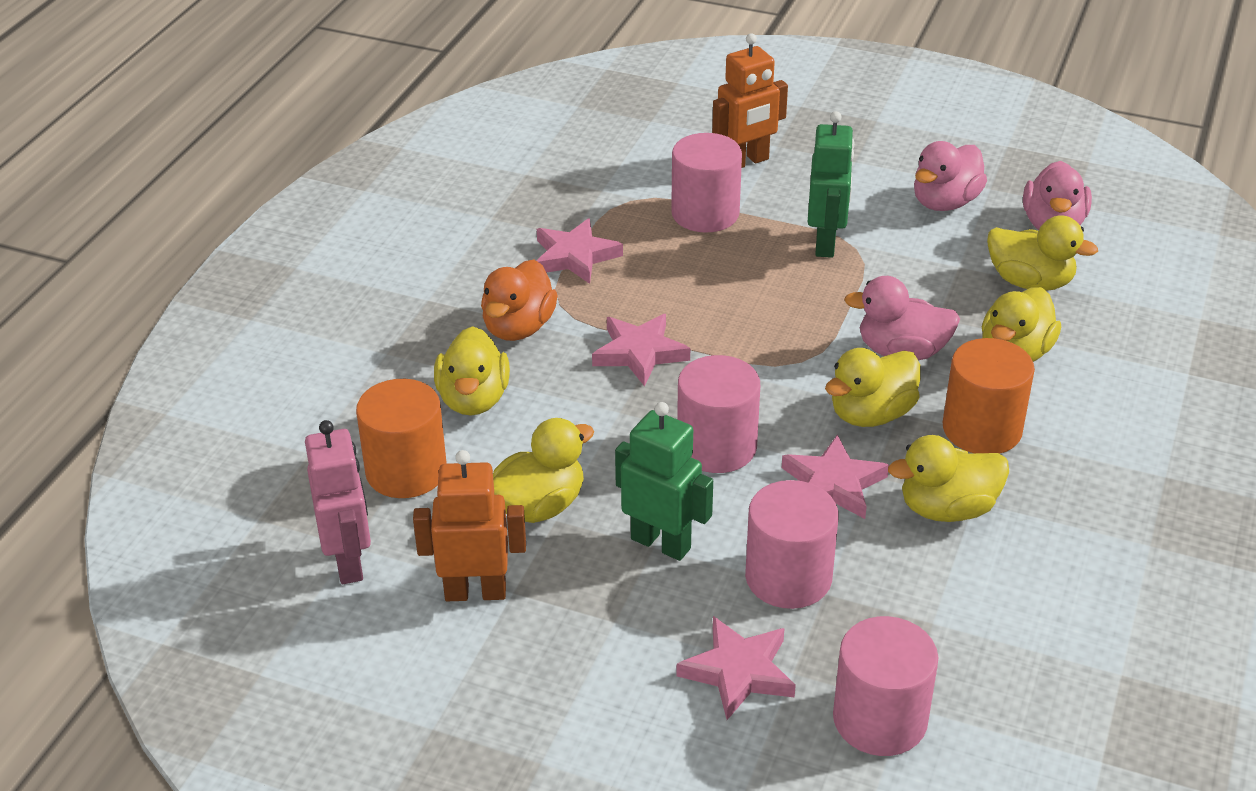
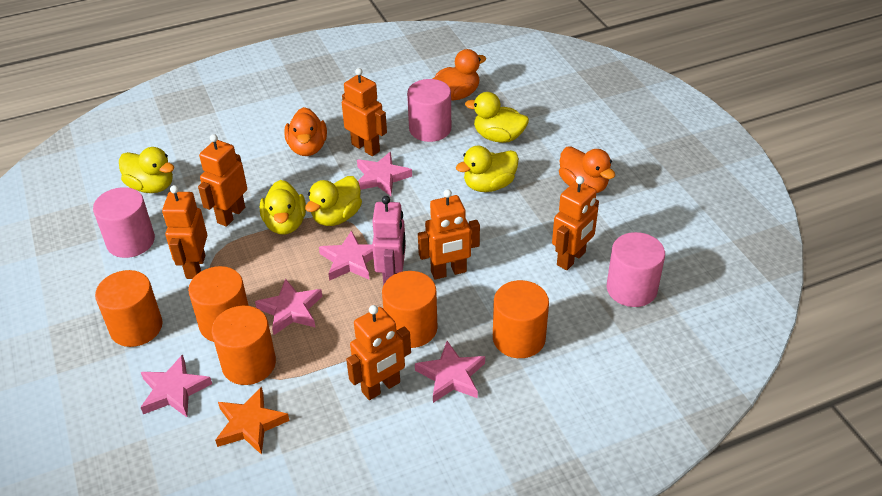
green robot: 2 -> 0
orange cylinder: 2 -> 5
orange duck: 1 -> 3
orange robot: 2 -> 6
orange star: 0 -> 1
pink cylinder: 4 -> 3
pink duck: 3 -> 0
pink star: 4 -> 5
yellow duck: 6 -> 5

